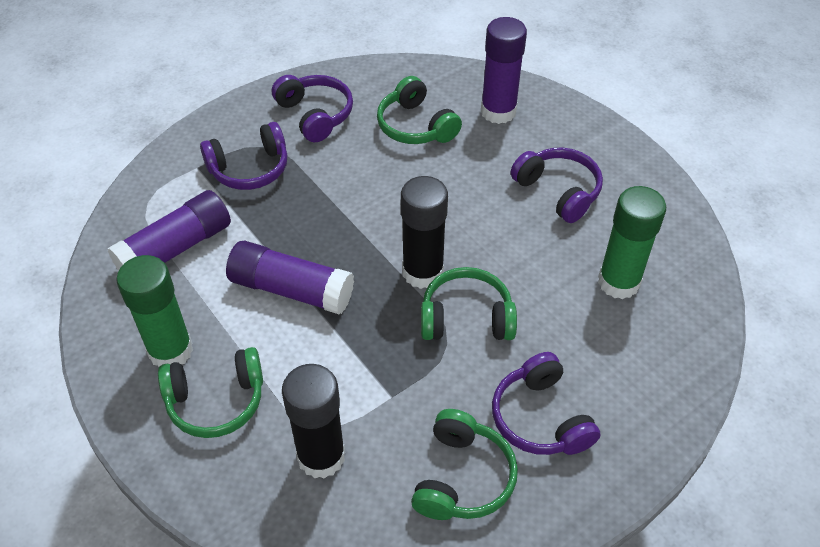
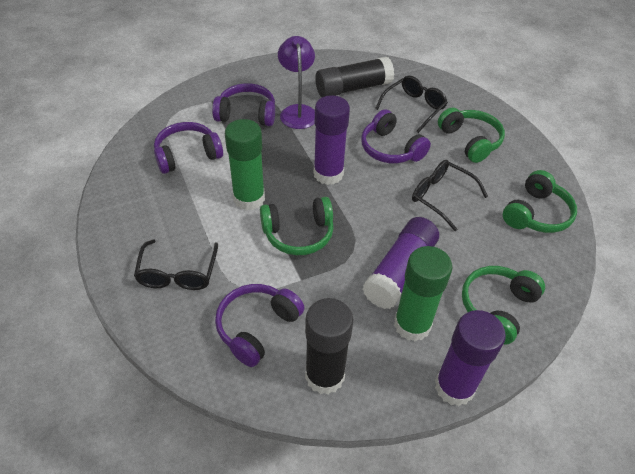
black glasses: 0 -> 3
purple lamp: 0 -> 1

